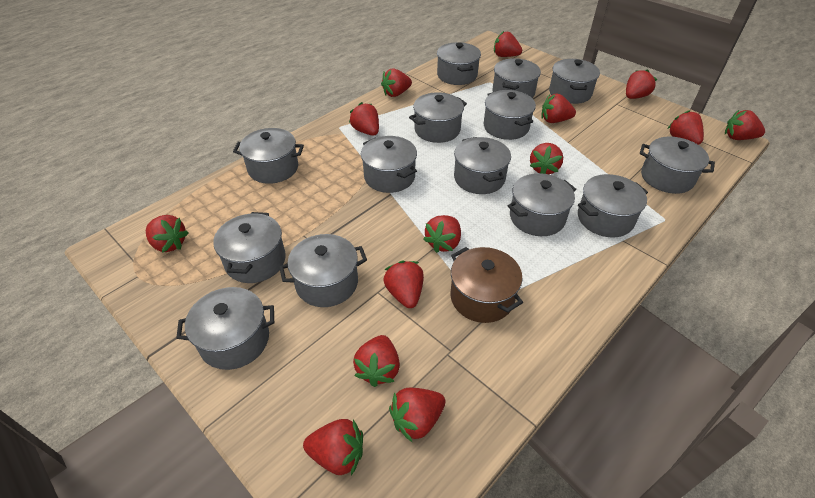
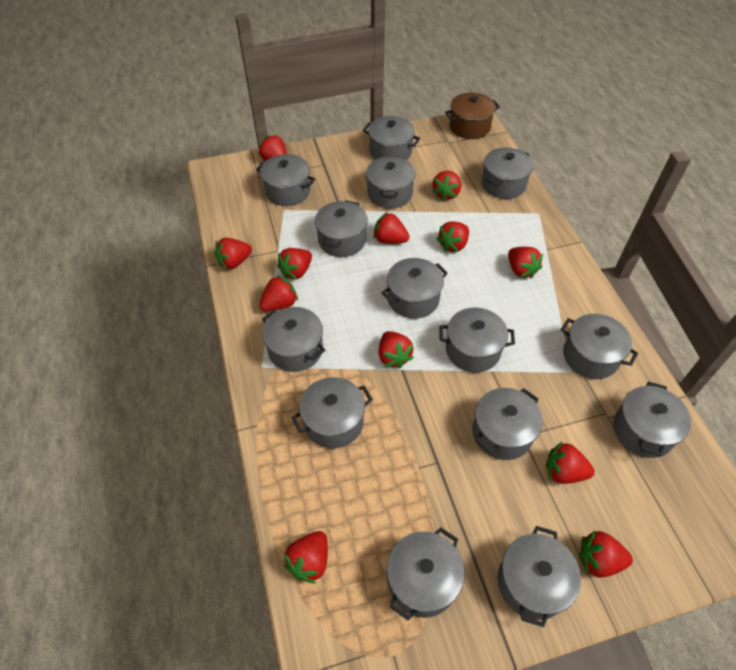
red strawberry: 14 -> 12

